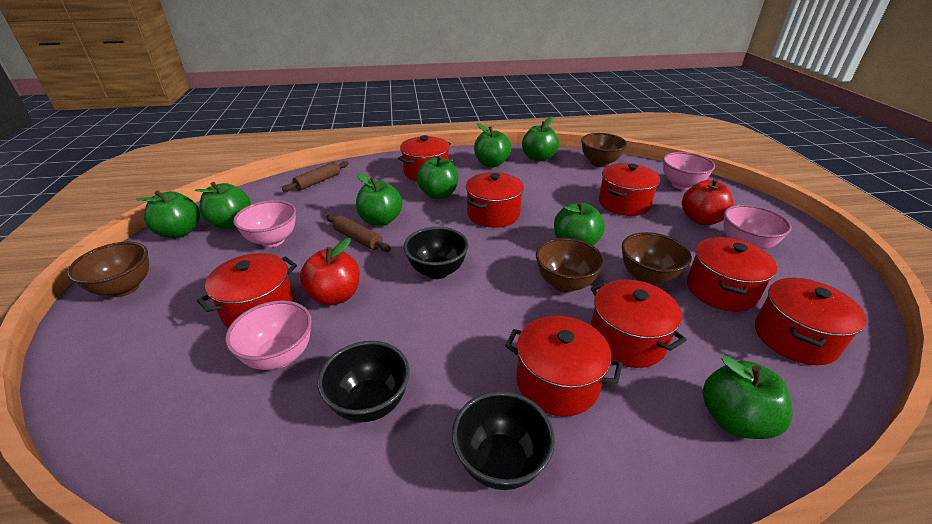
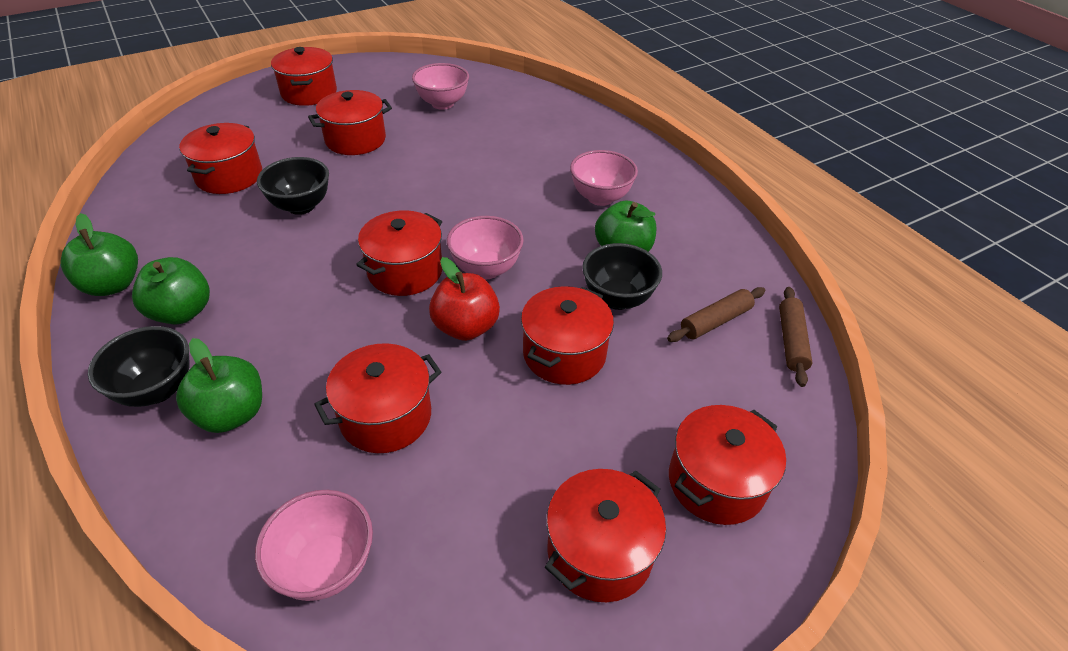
brown bowl: 4 -> 0
green apple: 8 -> 4
red apple: 2 -> 1

